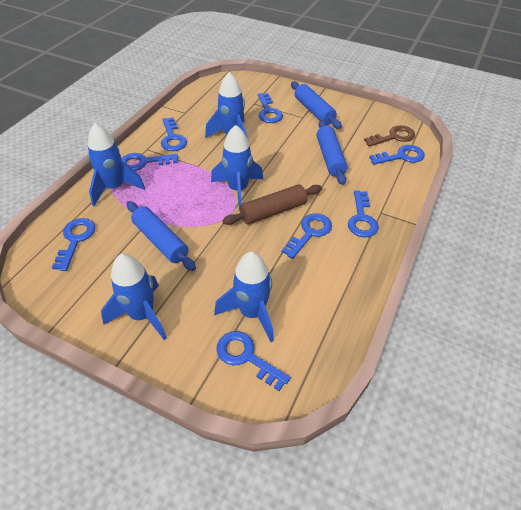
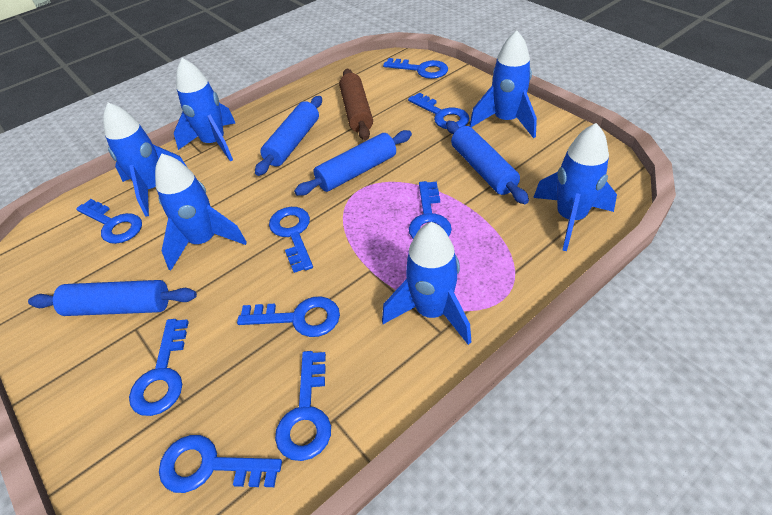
blue key: 8 -> 9
blue rocket: 5 -> 6
blue rolling pin: 3 -> 4
brown key: 1 -> 0

